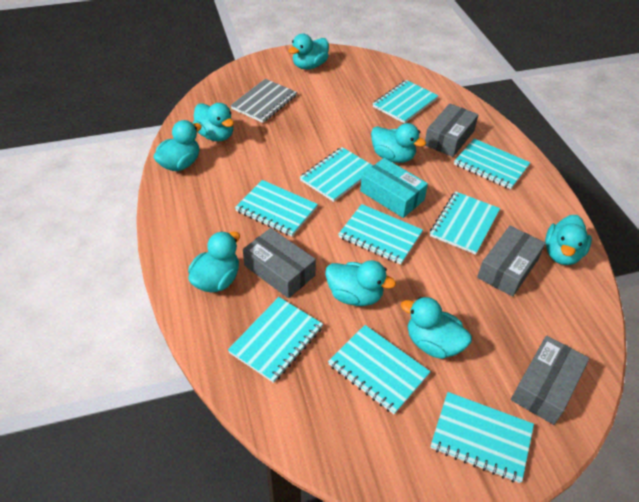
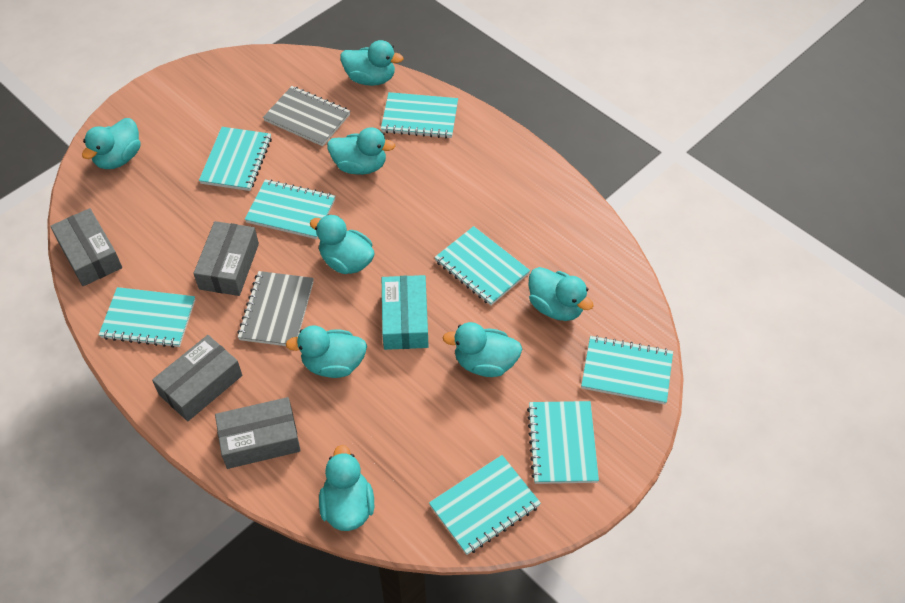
grey notebook: 1 -> 2
turquoise notebook: 9 -> 8

